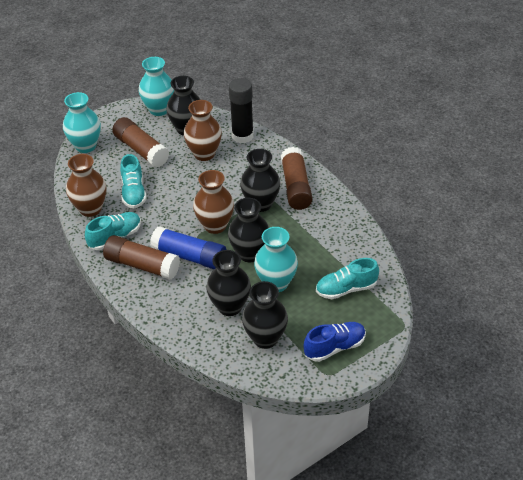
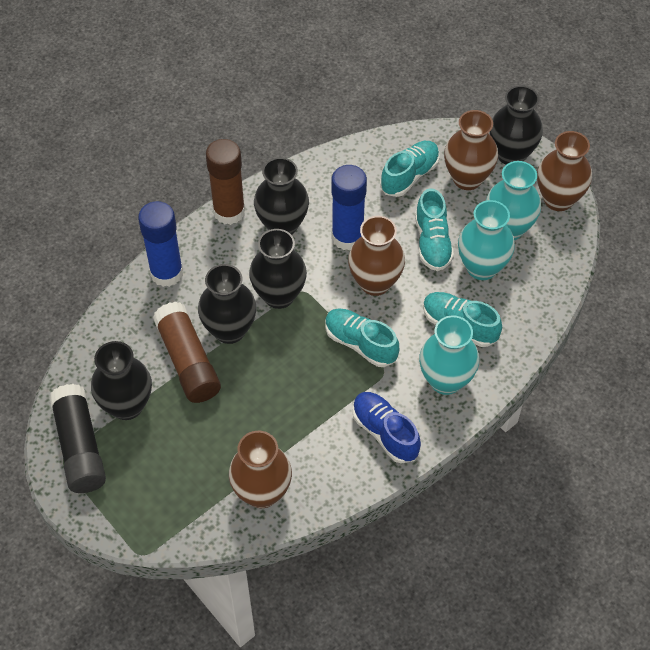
blue glue stick: 1 -> 2
brown glue stick: 3 -> 2
brown vase: 3 -> 4
turquoise shoe: 3 -> 4

